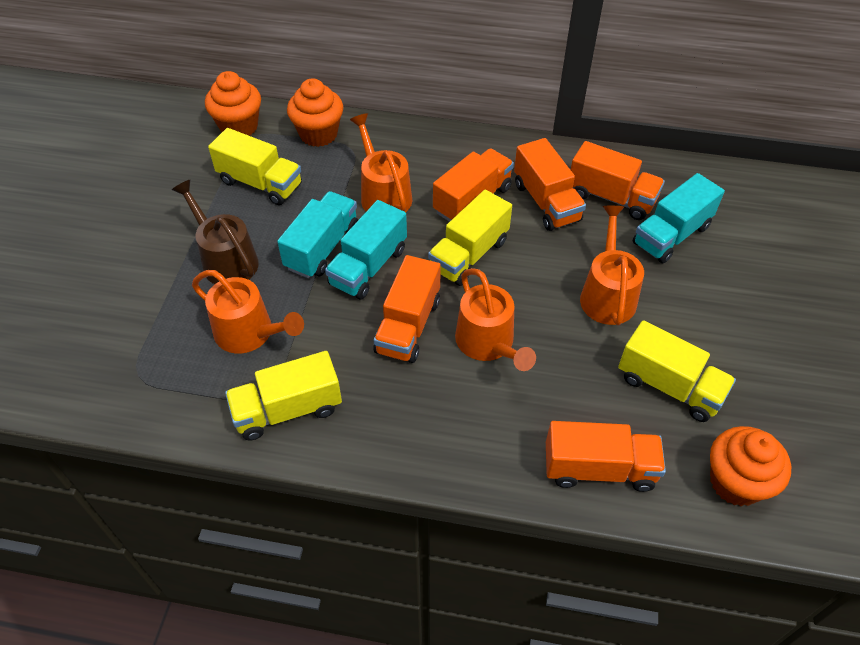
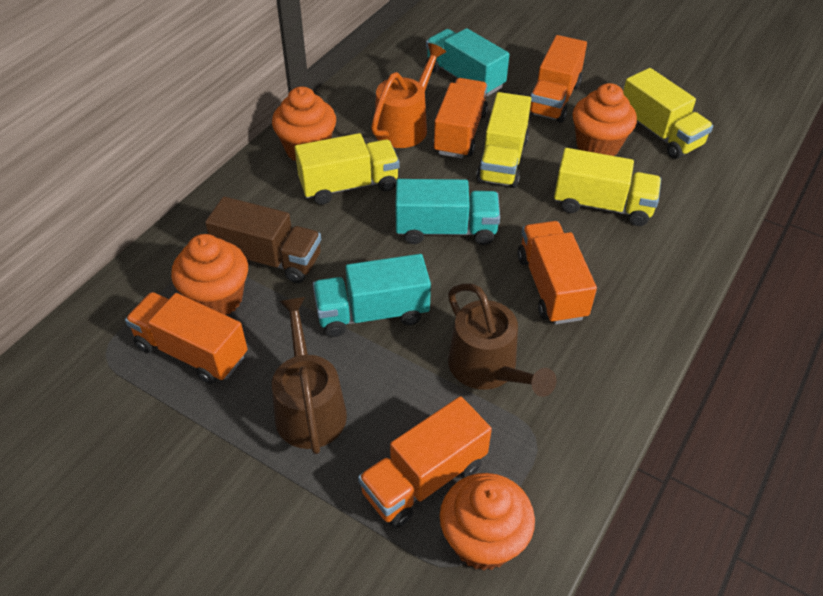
brown truck: 0 -> 1
brown watering can: 1 -> 2
orange cupcake: 3 -> 4
orange watering can: 4 -> 1

